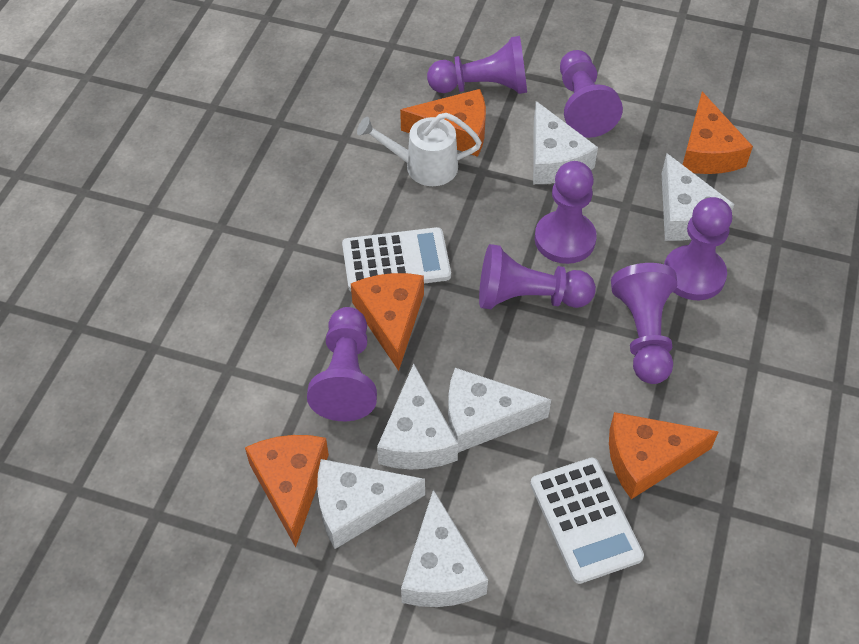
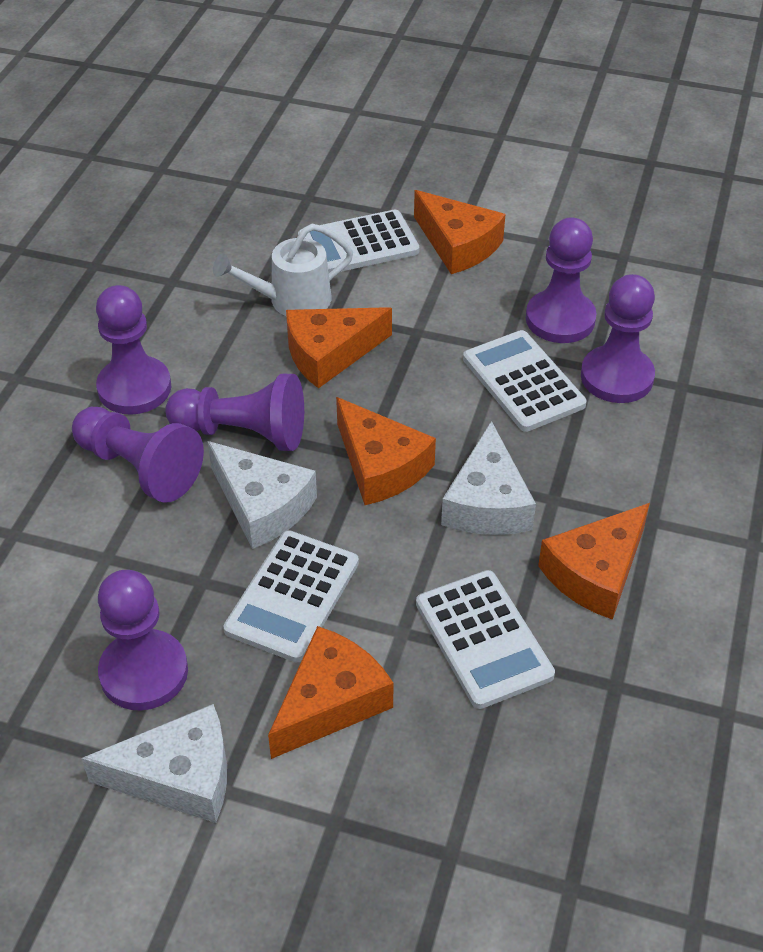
purple pawn: 7 -> 6
white calculator: 2 -> 4
white cheese: 6 -> 3

